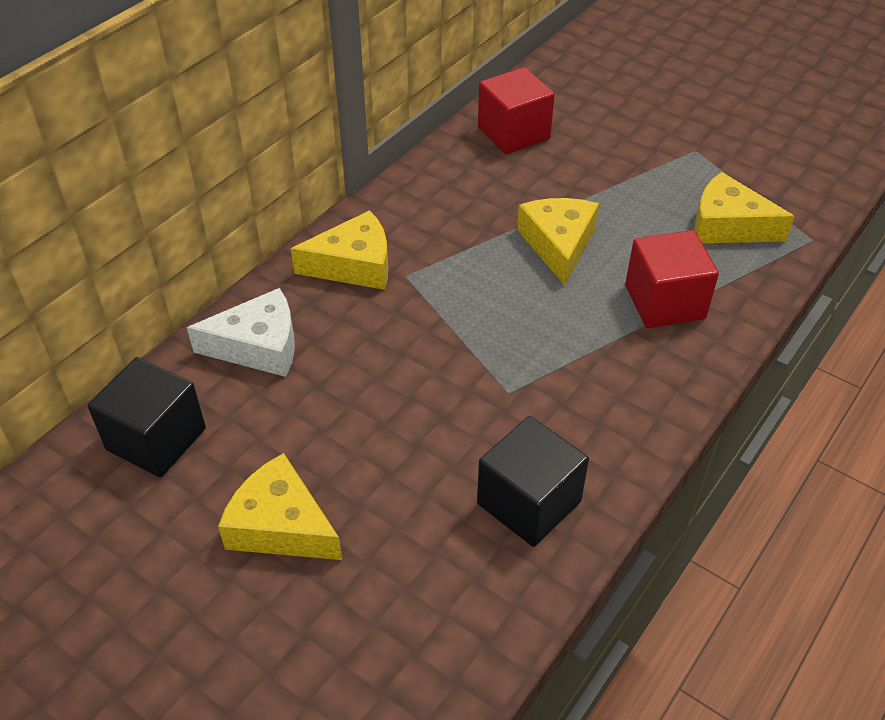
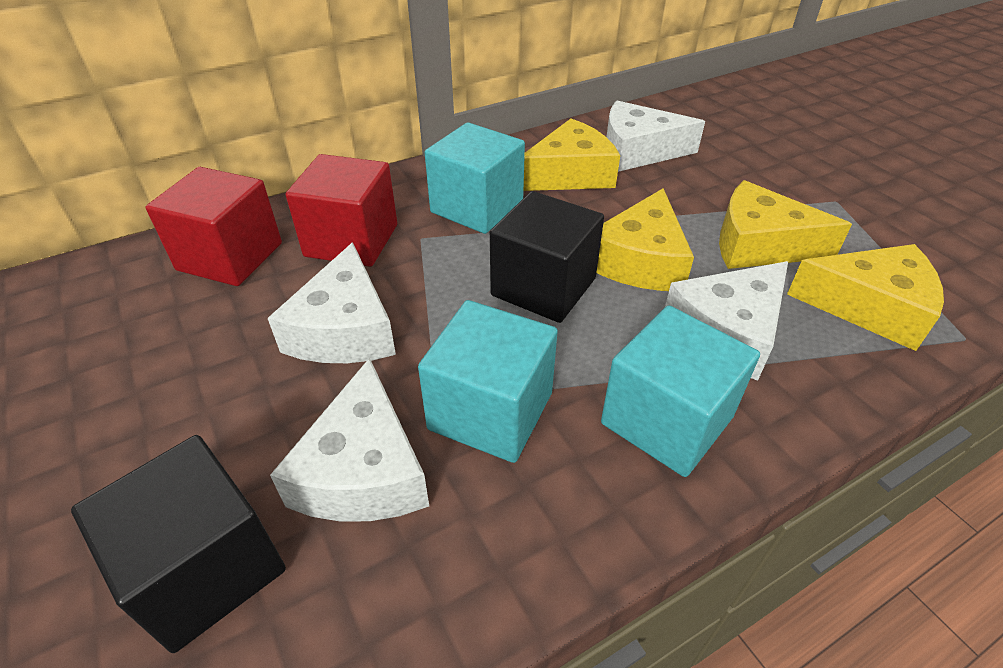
turquoise cube: 0 -> 3
white cheese: 1 -> 4

